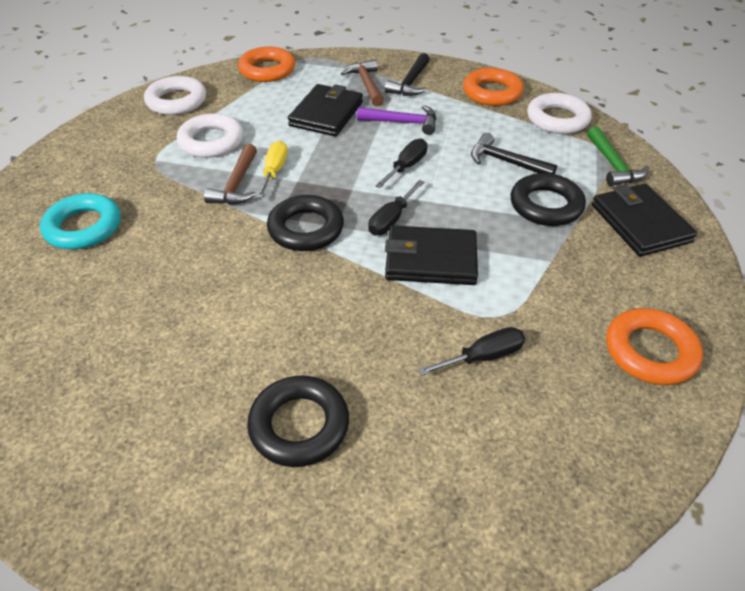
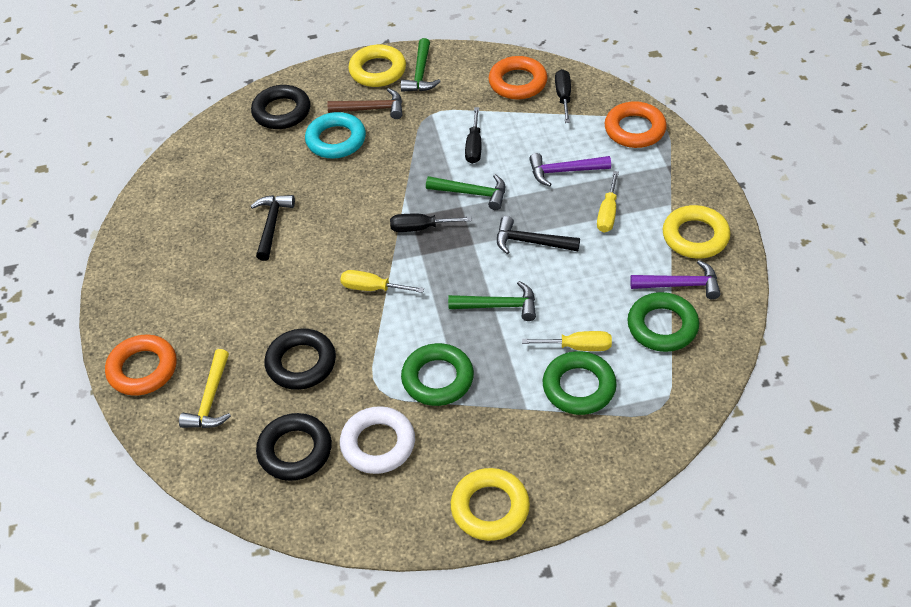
black wallet: 3 -> 0
brown hammer: 2 -> 1
green hammer: 1 -> 3
green ring: 0 -> 3
purple hammer: 1 -> 2
white ring: 3 -> 1
yellow hammer: 0 -> 1
yellow ring: 0 -> 3
yellow screwdriver: 1 -> 3

